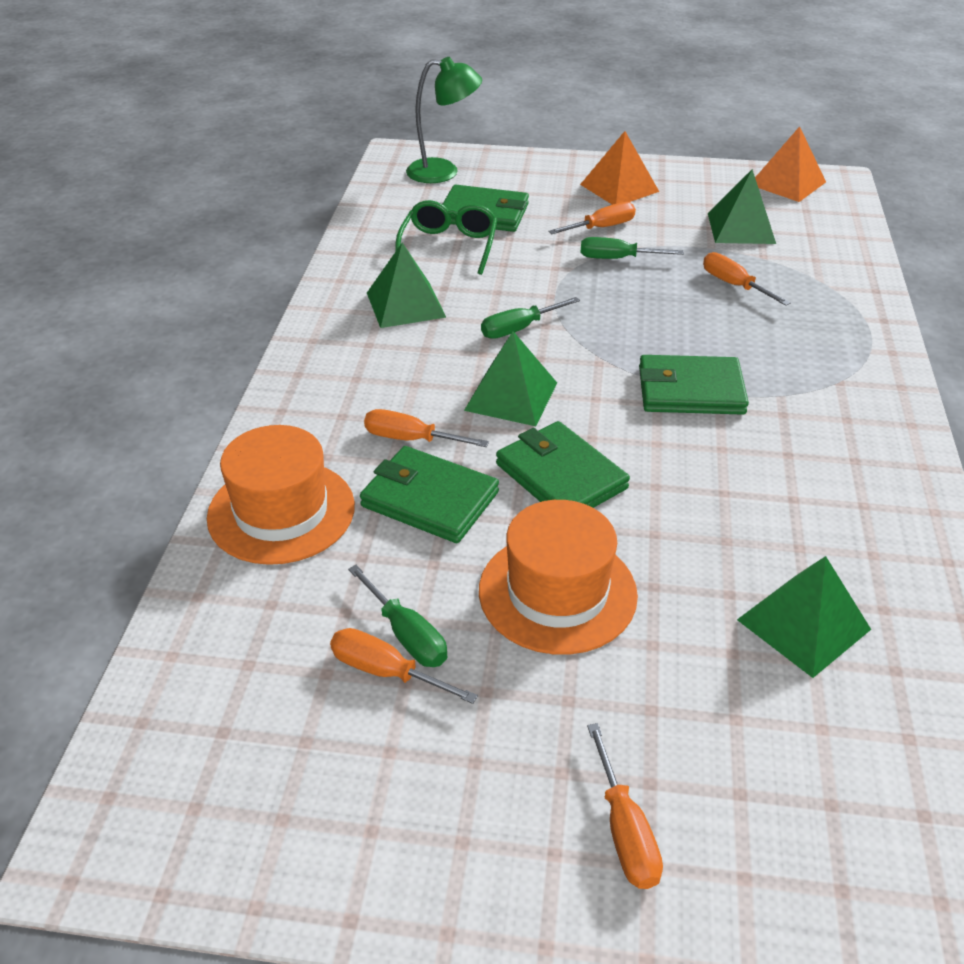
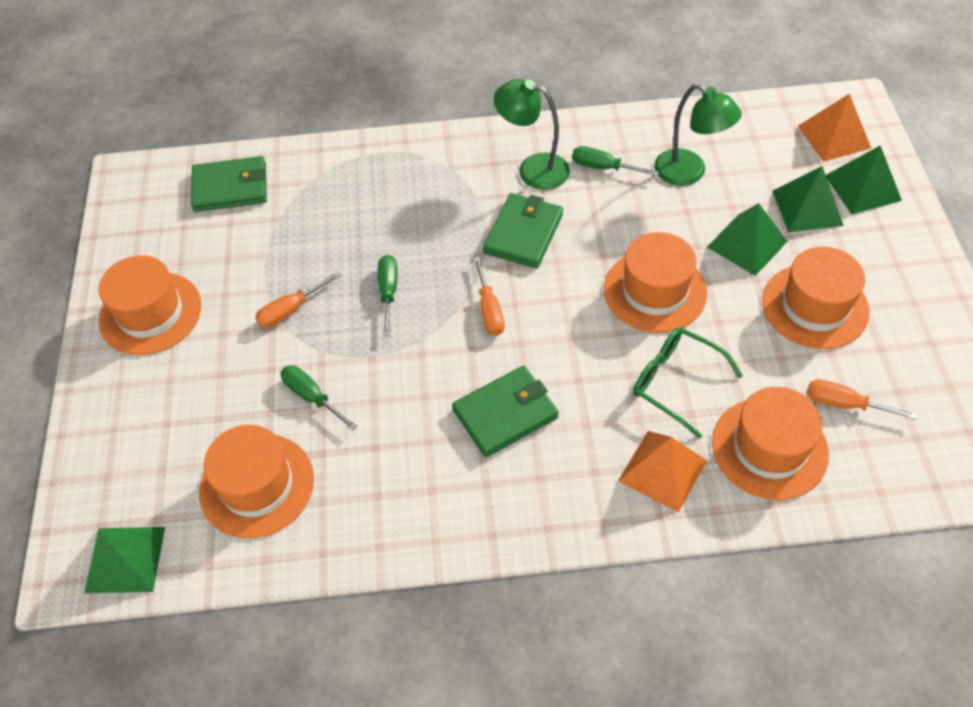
green lamp: 1 -> 2
green wallet: 4 -> 3
orange hat: 2 -> 5
orange screwdriver: 5 -> 3

